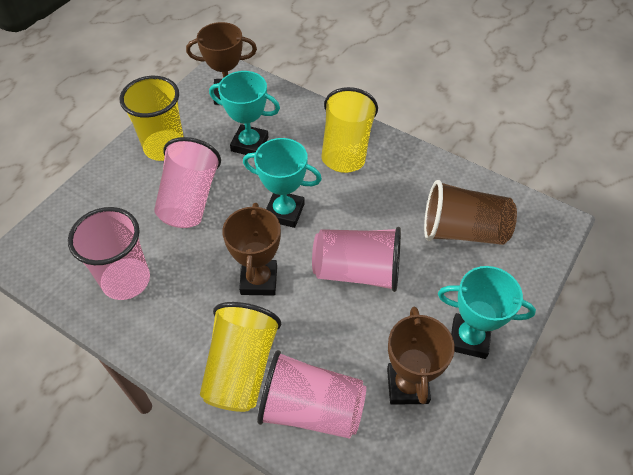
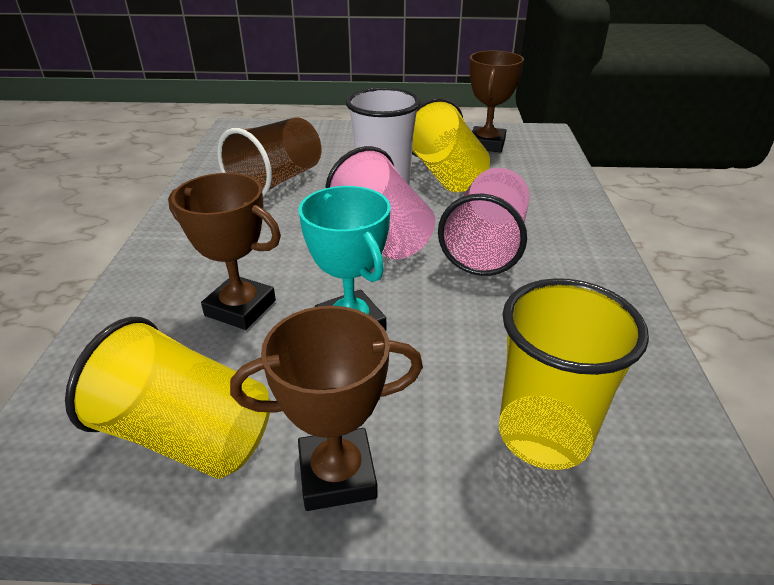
pink cup: 4 -> 2
turquoise trophy: 3 -> 1
white cup: 0 -> 1

